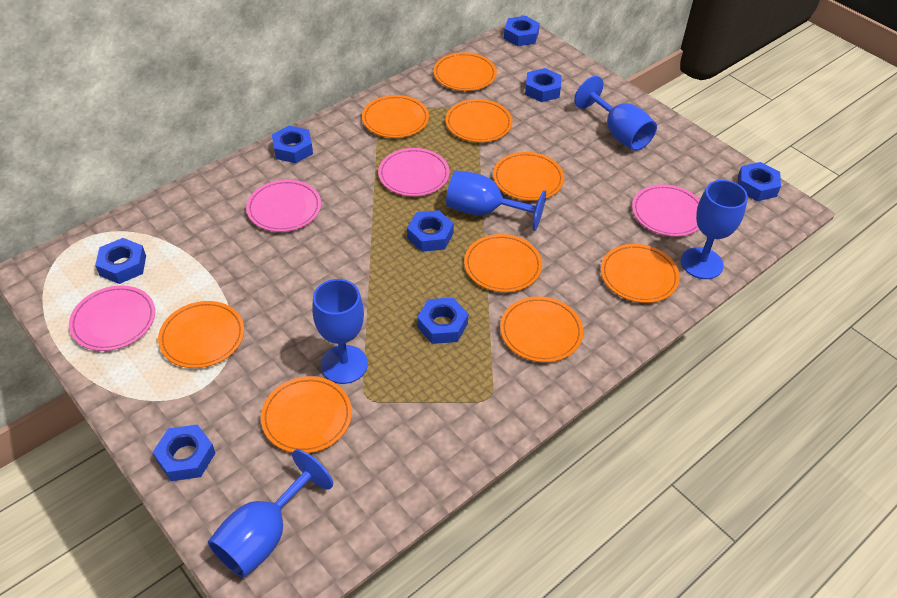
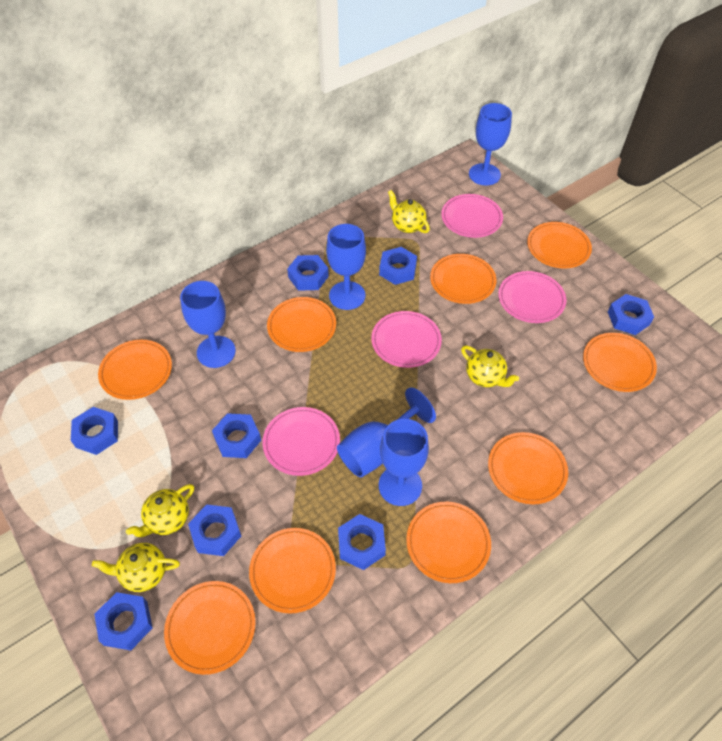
yellow teapot: 0 -> 4

